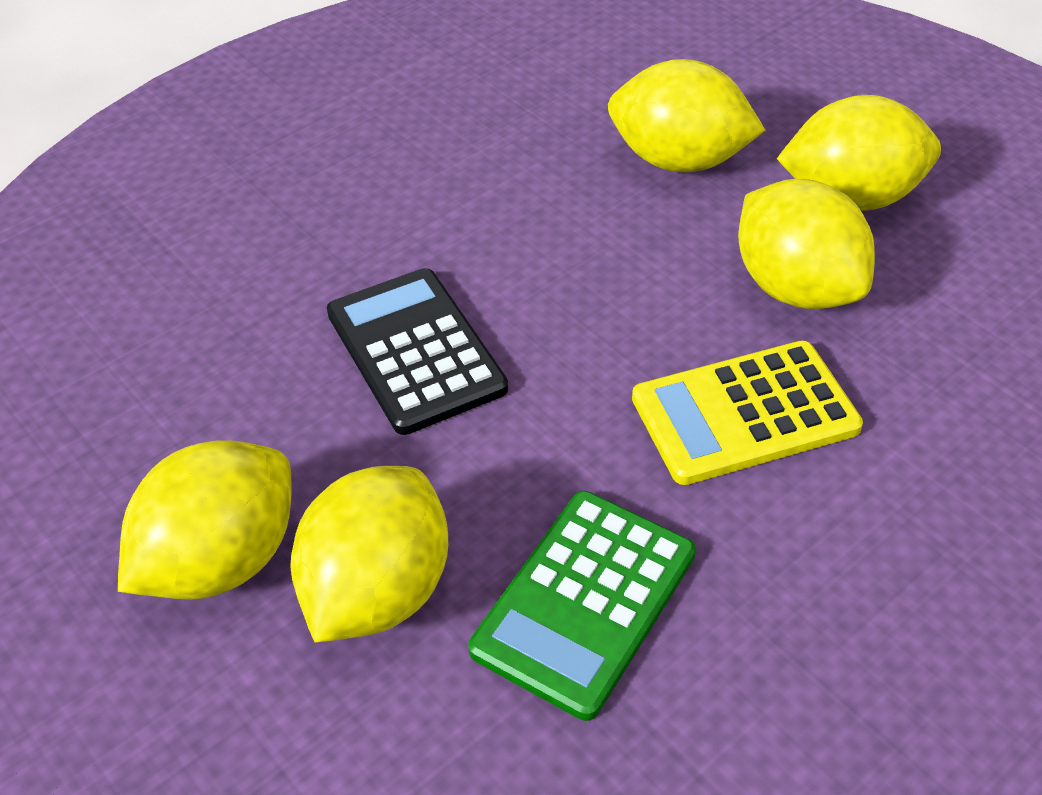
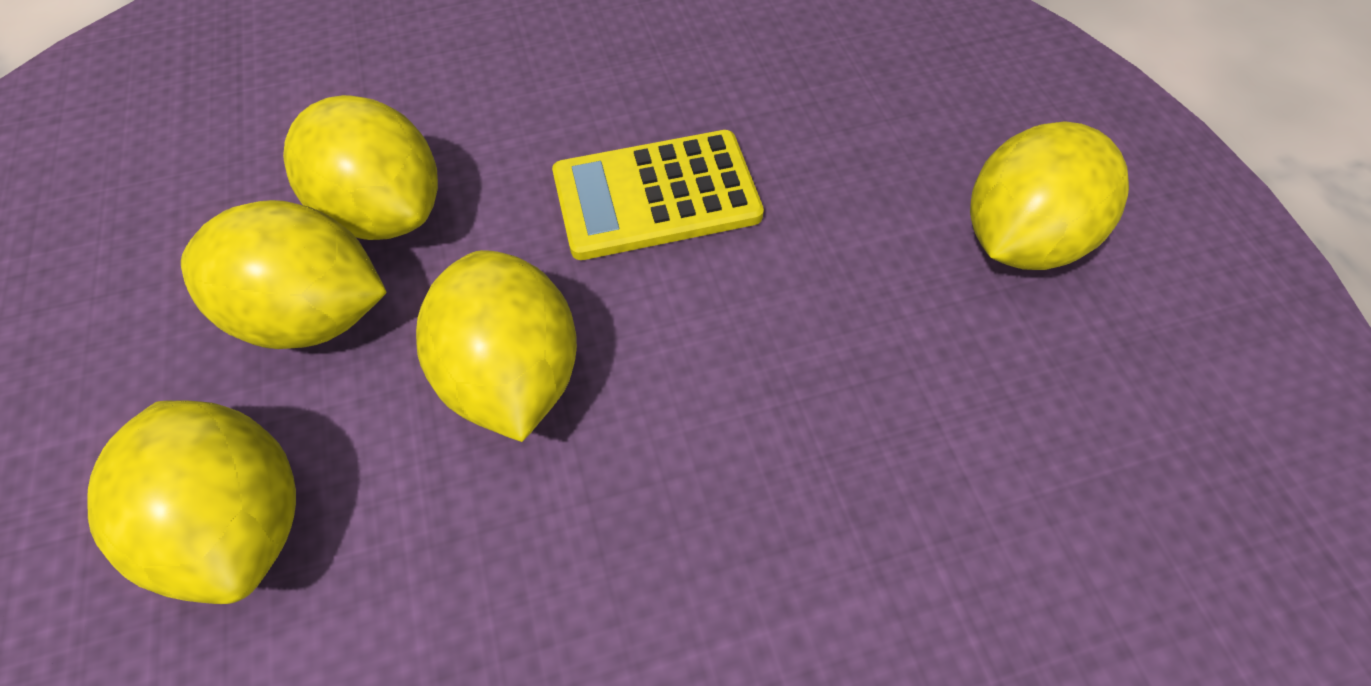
black calculator: 1 -> 0
green calculator: 1 -> 0

